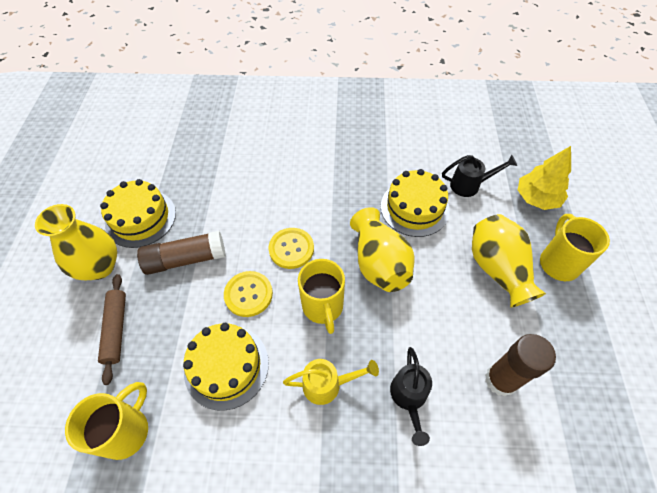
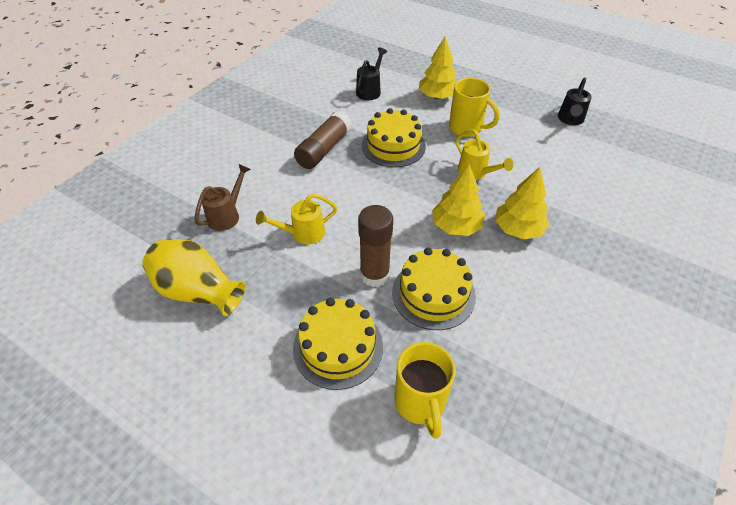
brown rolling pin: 1 -> 0
brown watering can: 0 -> 1
yellow button: 2 -> 0
yellow mug: 3 -> 2
yellow tree: 1 -> 3
yellow vase: 3 -> 1
yellow watering can: 1 -> 2

